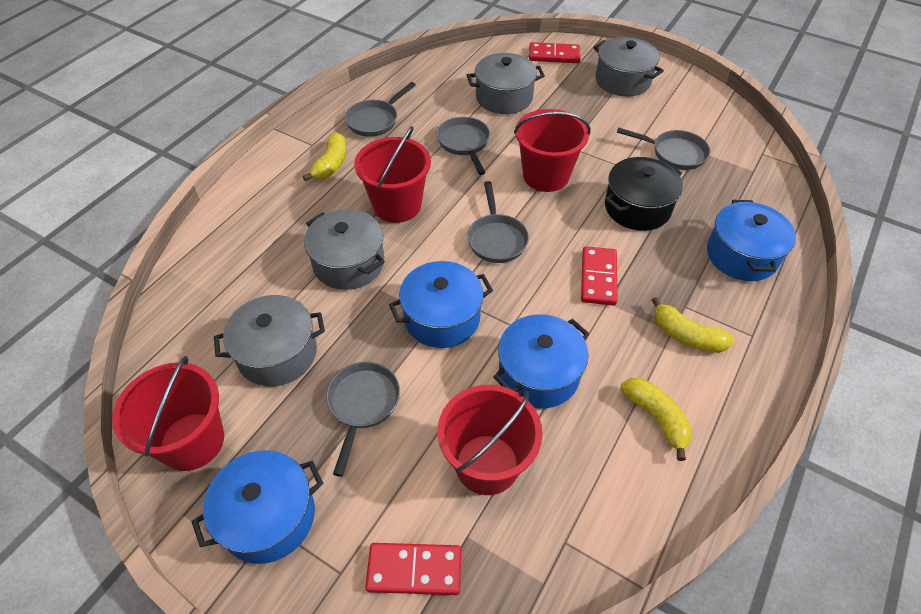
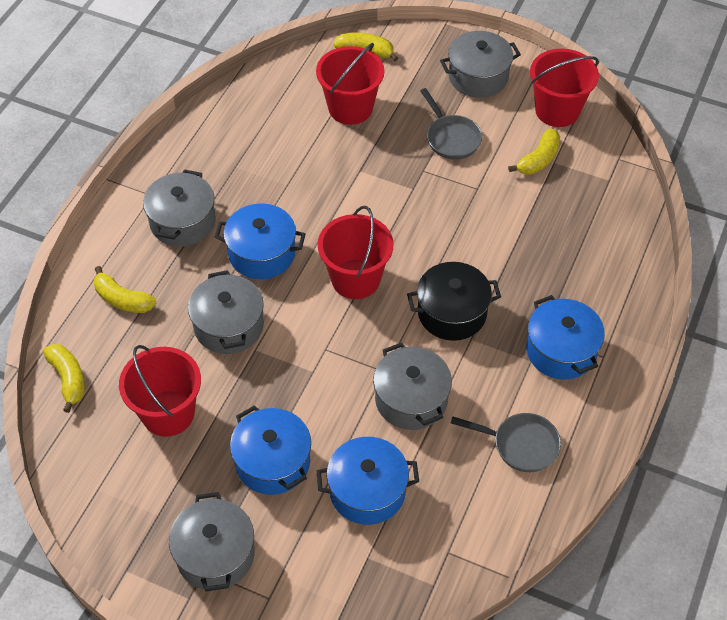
grey pan: 5 -> 2
grey pot: 4 -> 5
red domino: 3 -> 0
yellow banana: 3 -> 4

